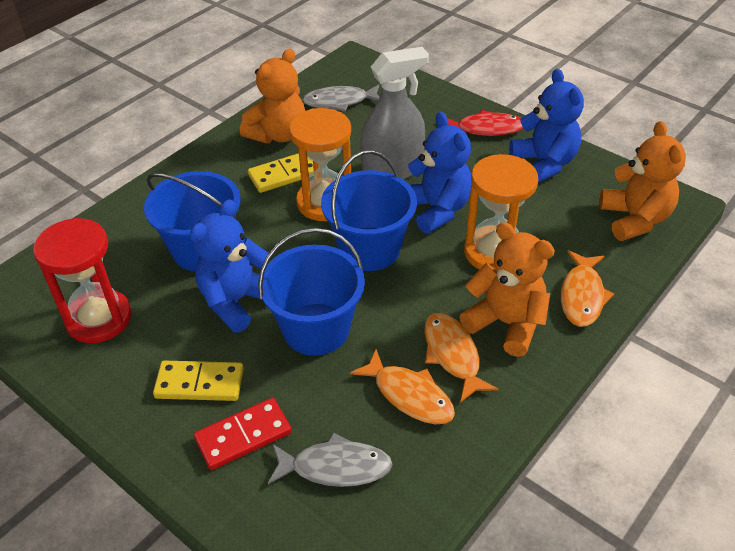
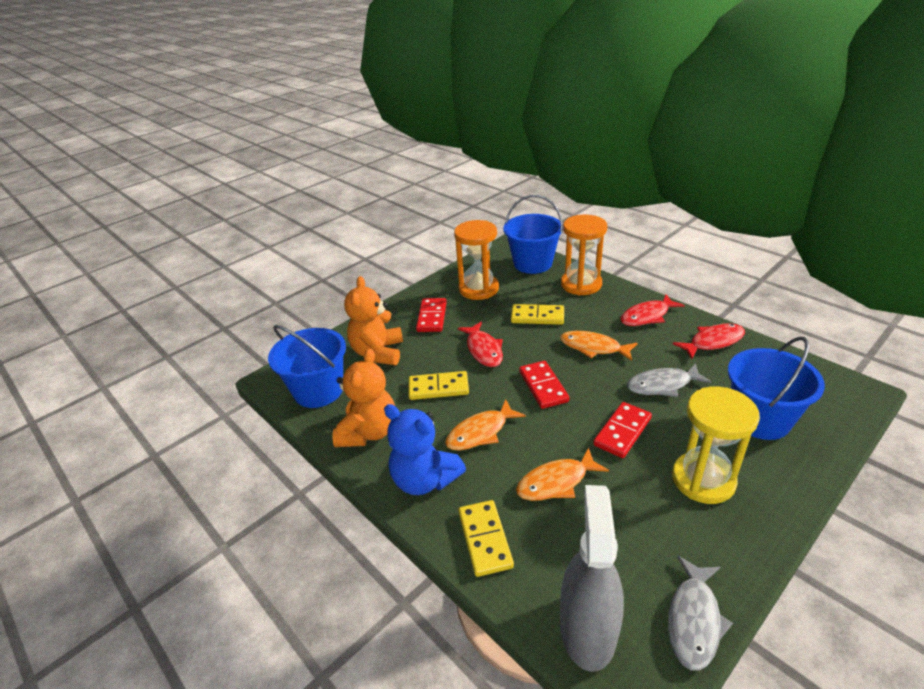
blue teddy bear: 3 -> 1
orange teddy bear: 3 -> 2
red domino: 1 -> 3
red fish: 1 -> 3
red hourglass: 1 -> 0
yellow domino: 2 -> 3
yellow hourglass: 0 -> 1

